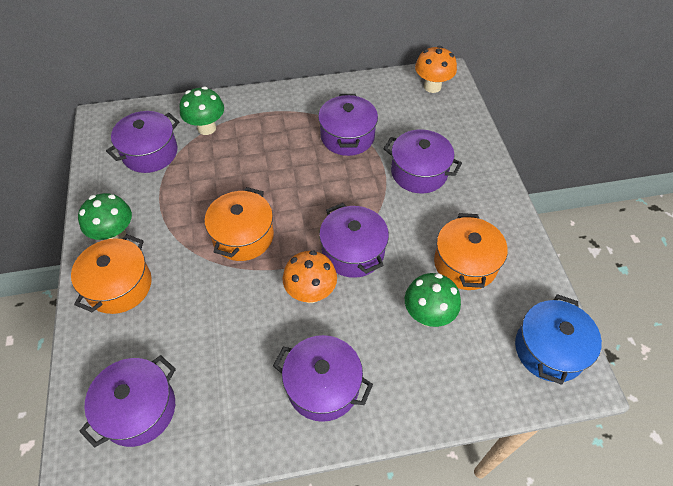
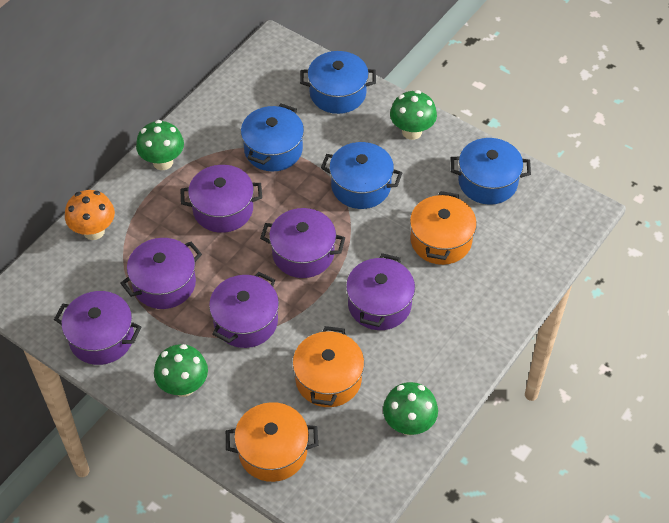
blue pot: 1 -> 4
green mushroom: 3 -> 4
orange mushroom: 2 -> 1

